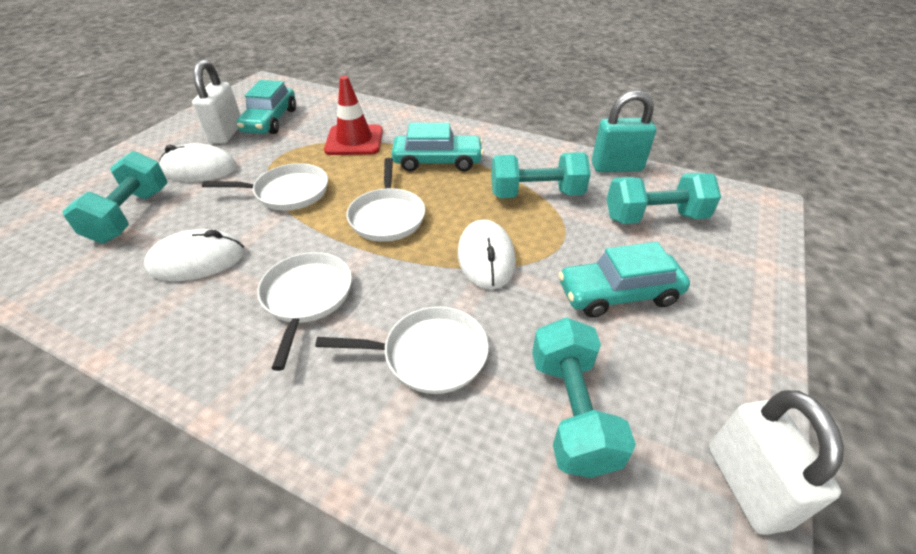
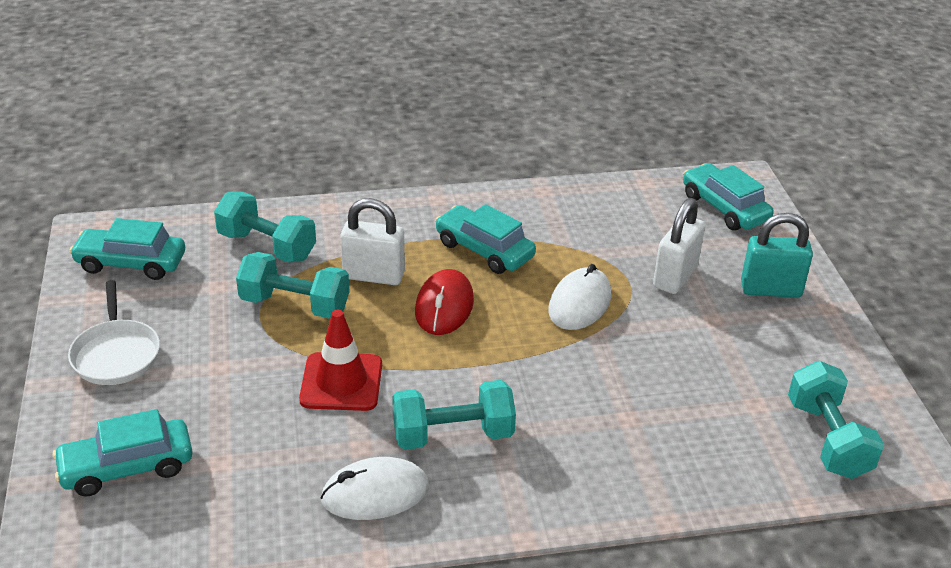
red mouse: 0 -> 1
turquoise car: 3 -> 4
white mouse: 3 -> 2
white pan: 4 -> 1

